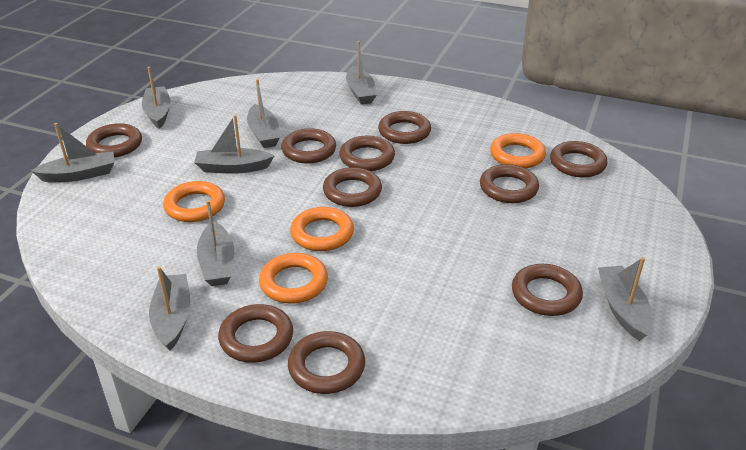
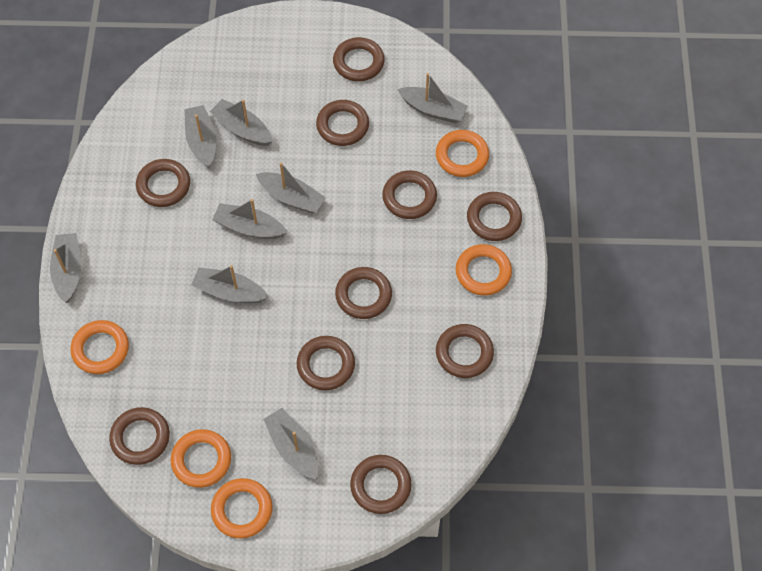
orange ring: 4 -> 5

